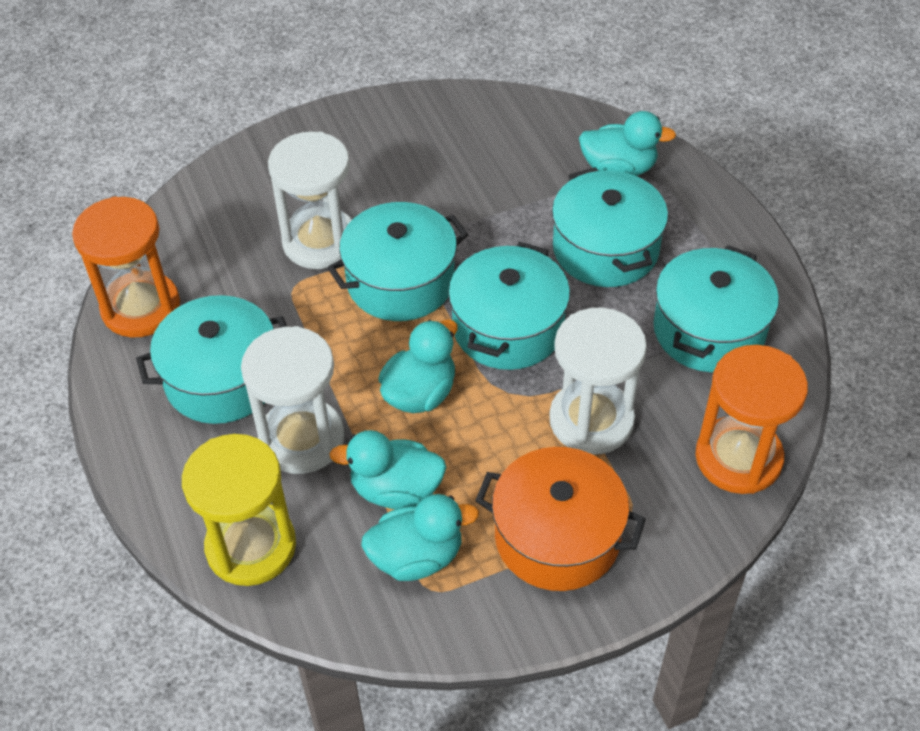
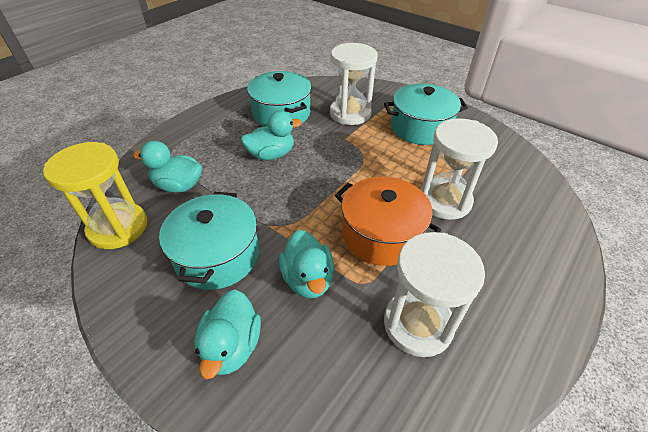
orange hourglass: 2 -> 0
turquoise pot: 5 -> 3

